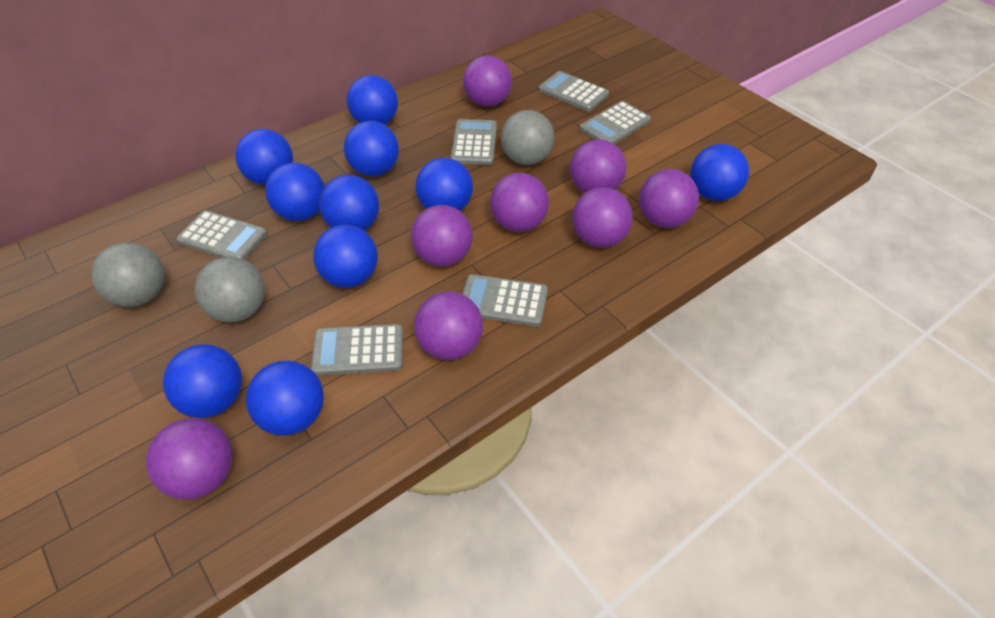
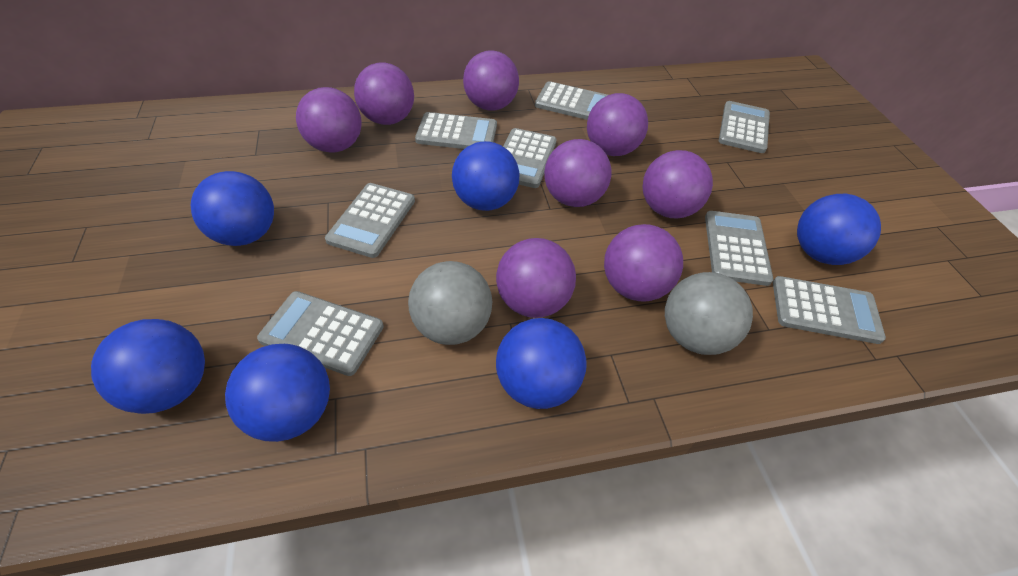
blue ball: 10 -> 6
grey ball: 3 -> 2
grey calculator: 6 -> 8

